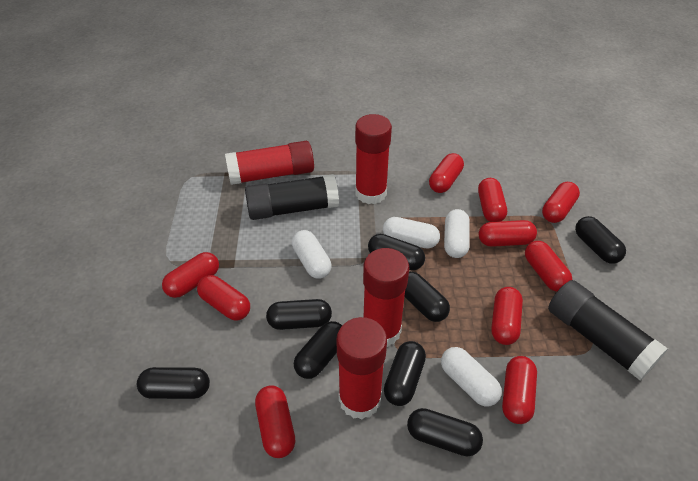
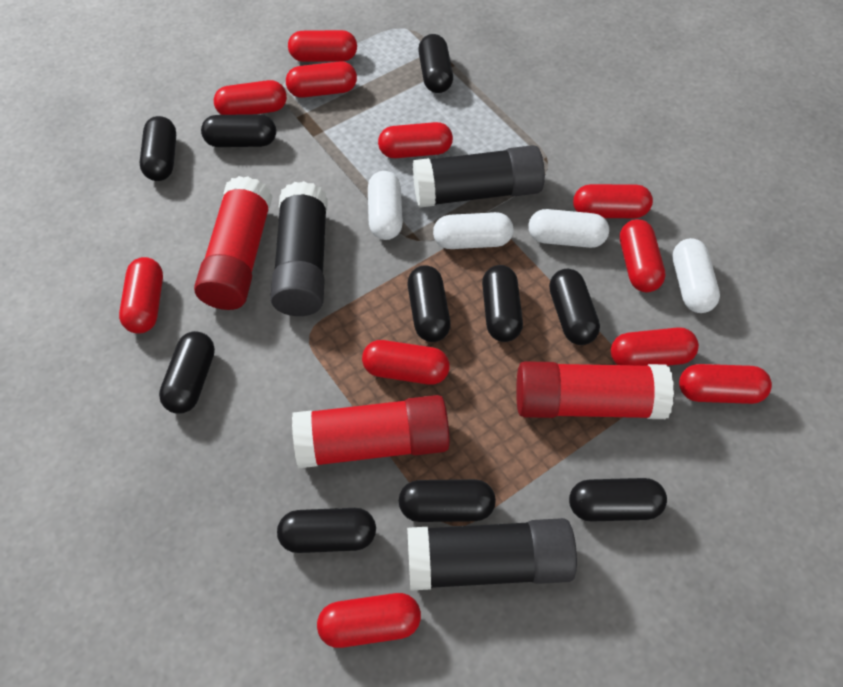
black capsule: 8 -> 10
black glue stick: 2 -> 3
red capsule: 10 -> 11
red glue stick: 4 -> 3

